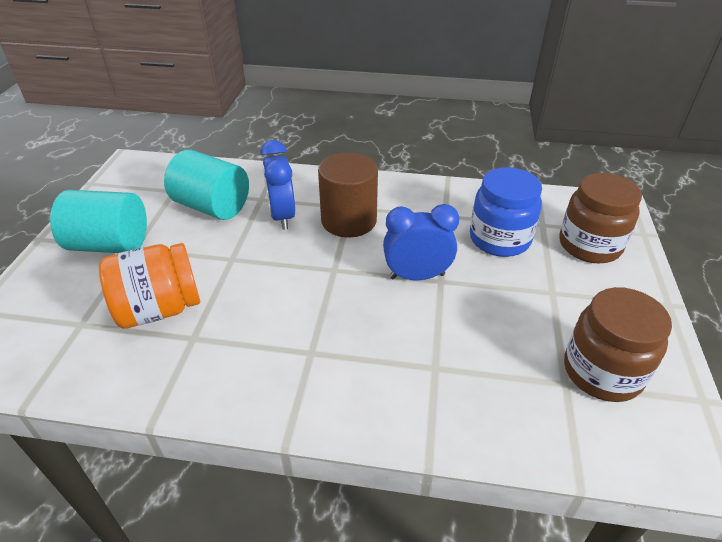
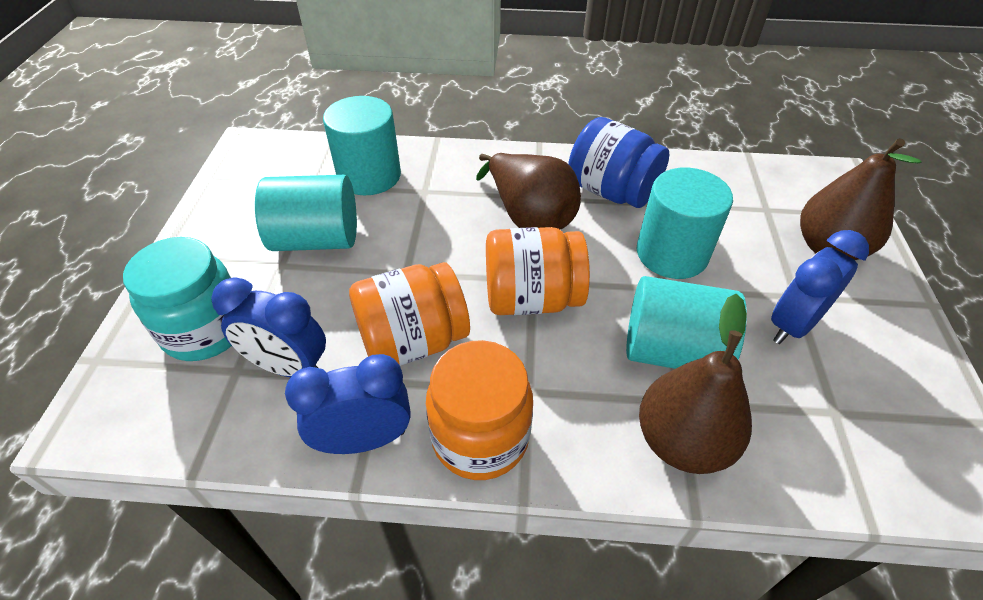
blue clock: 2 -> 3
brown cylinder: 1 -> 0
brown jar: 2 -> 0
brown pear: 0 -> 3
orange jar: 1 -> 3
turquoise cylinder: 2 -> 4
turquoise jar: 0 -> 1

